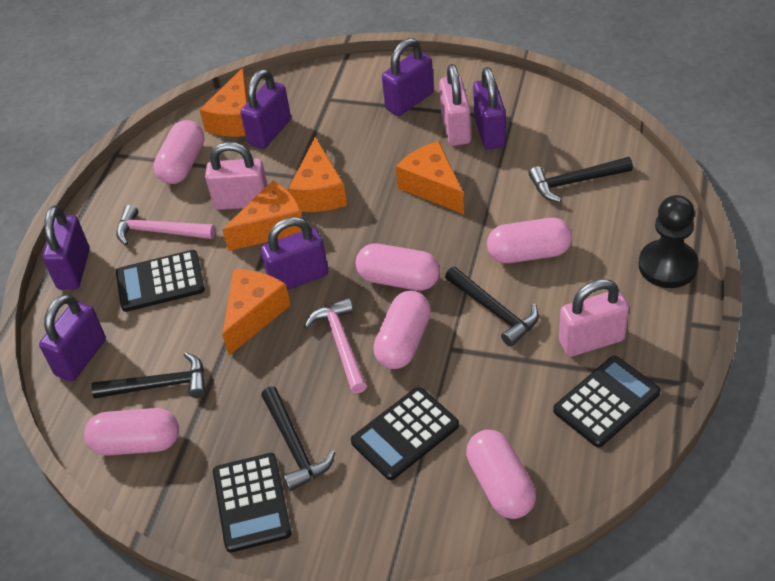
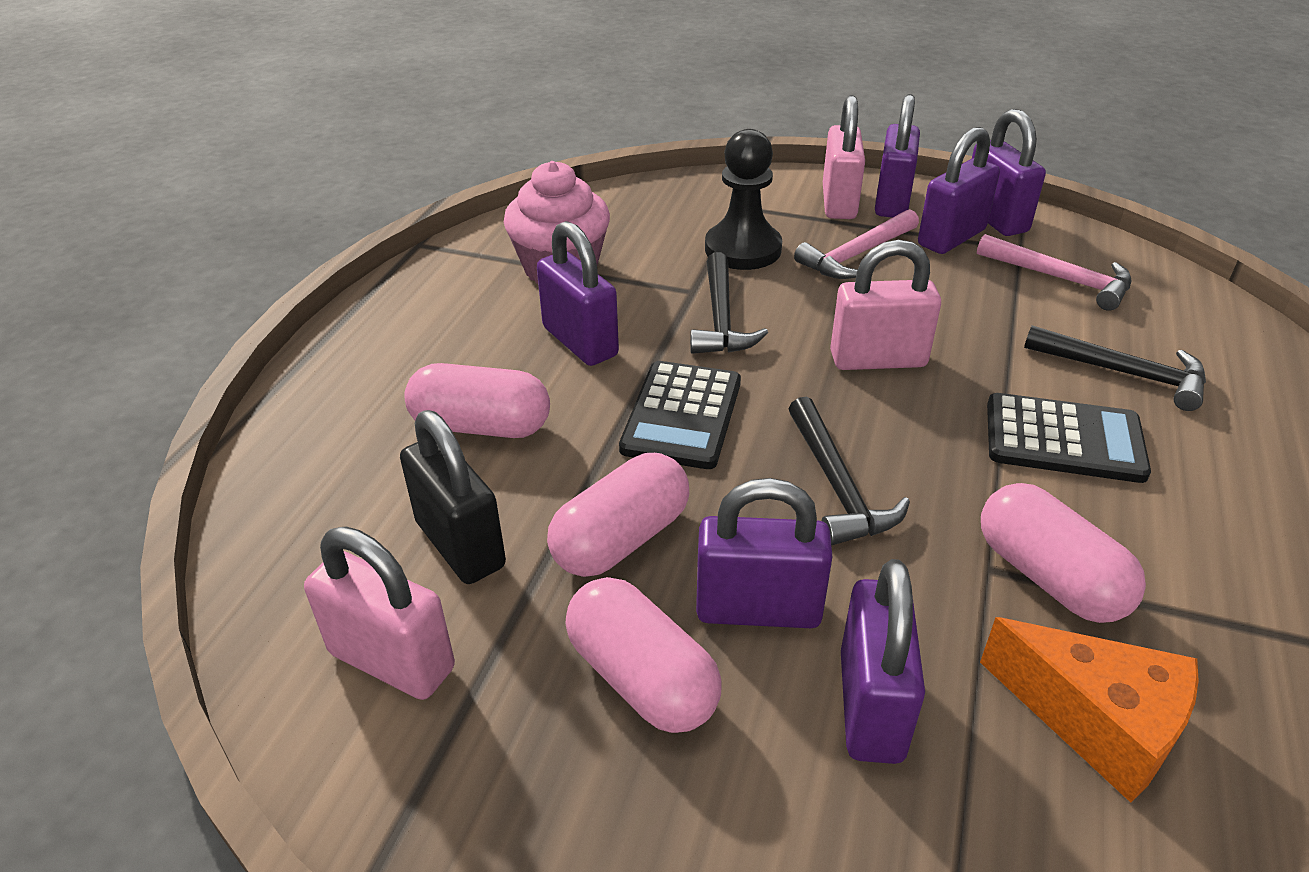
black calculator: 4 -> 2
black hammer: 4 -> 3
black padlock: 0 -> 1
orange cheese: 5 -> 1
pink capsule: 6 -> 4
pink cupcake: 0 -> 1

